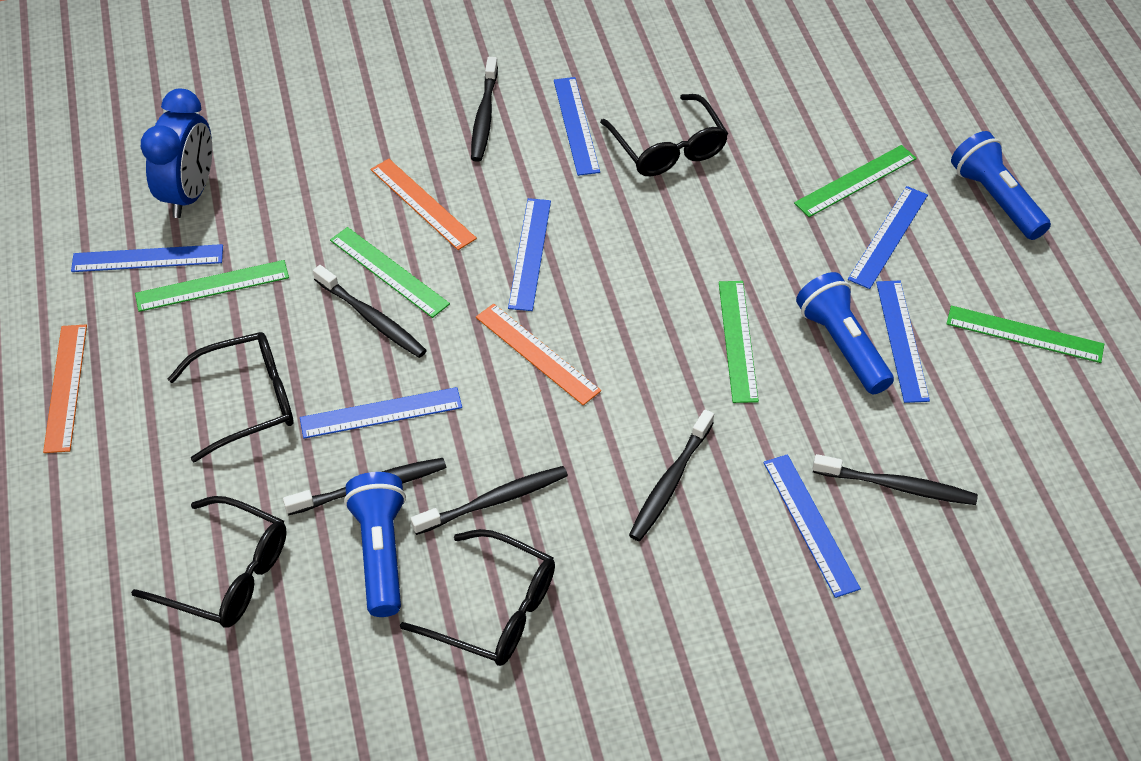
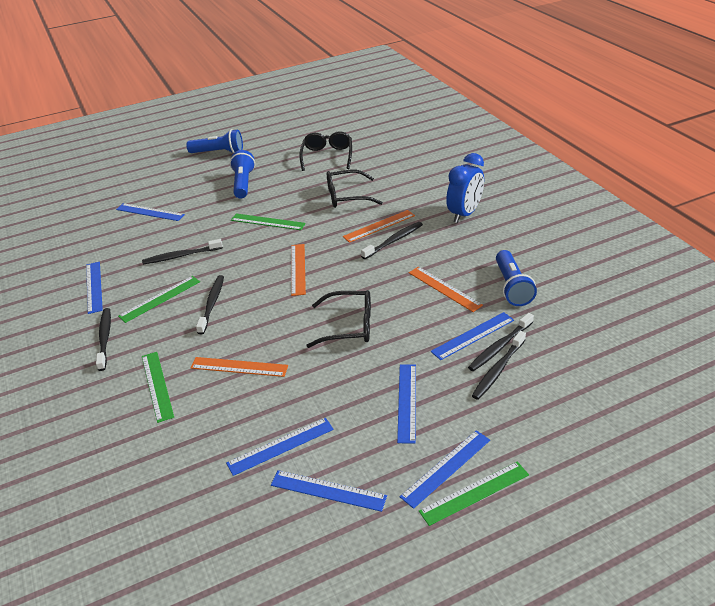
black glasses: 4 -> 3
green ruler: 5 -> 4
orange ruler: 3 -> 4

